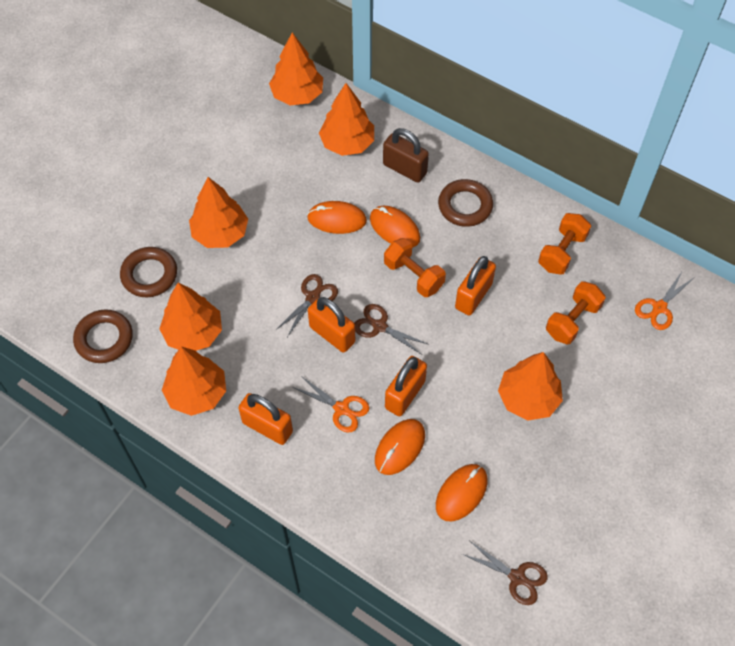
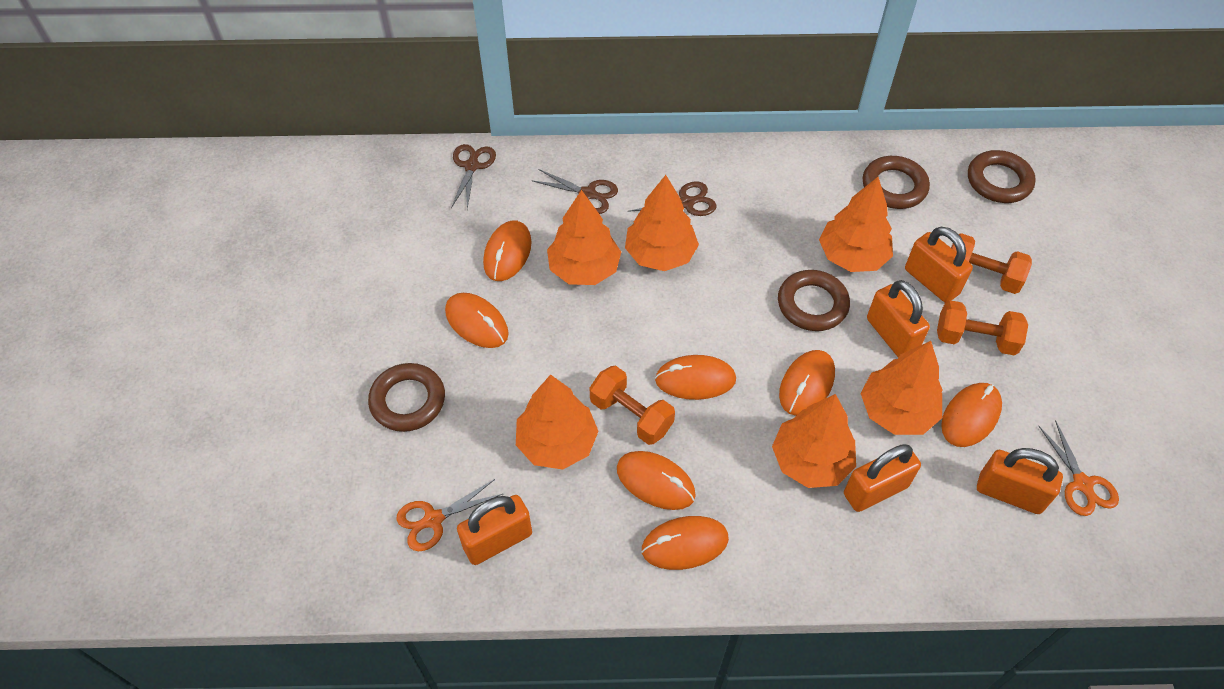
brown padlock: 1 -> 0
brown ring: 3 -> 4
orange mouse: 4 -> 7
orange padlock: 4 -> 5

